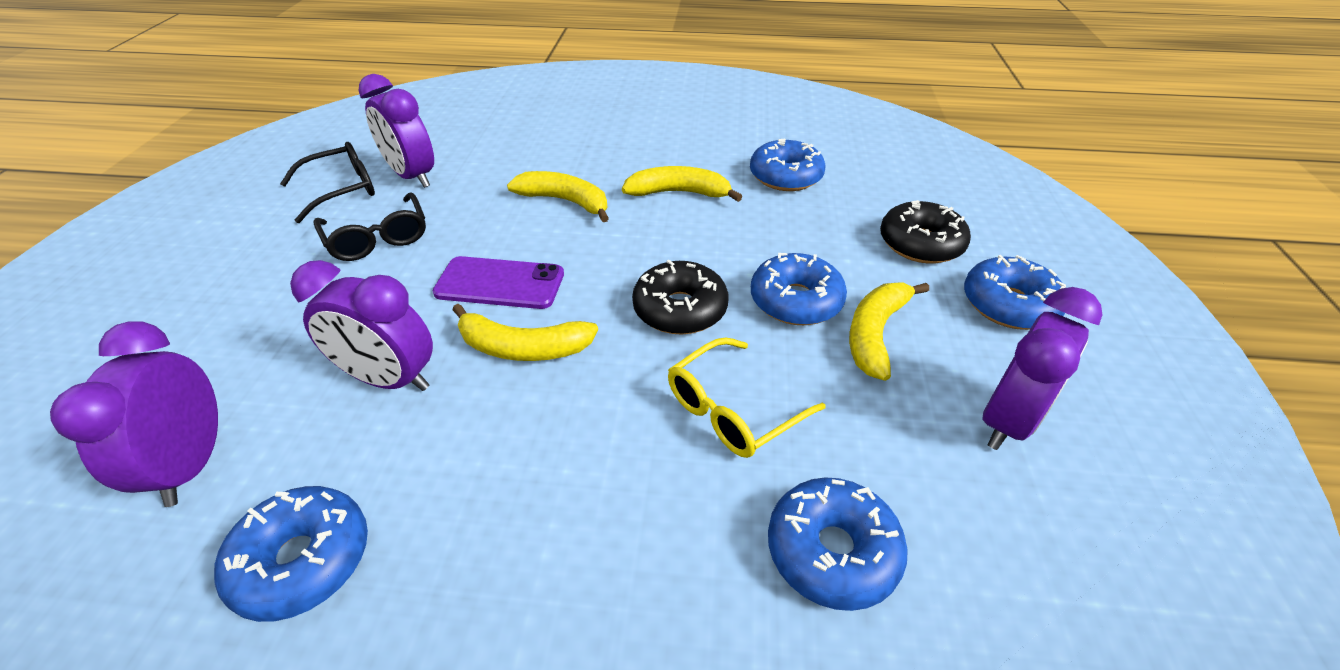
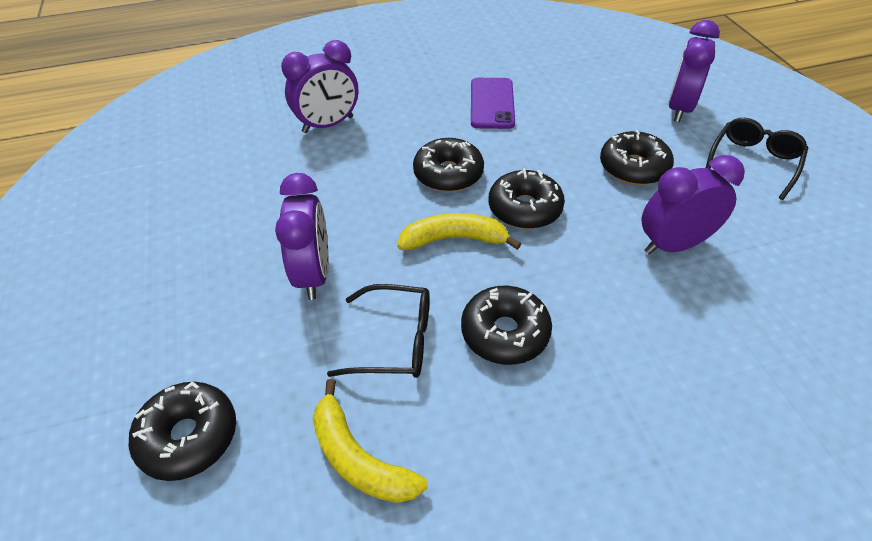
black donut: 2 -> 5
blue donut: 5 -> 0
yellow banana: 4 -> 2
yellow glasses: 1 -> 0

